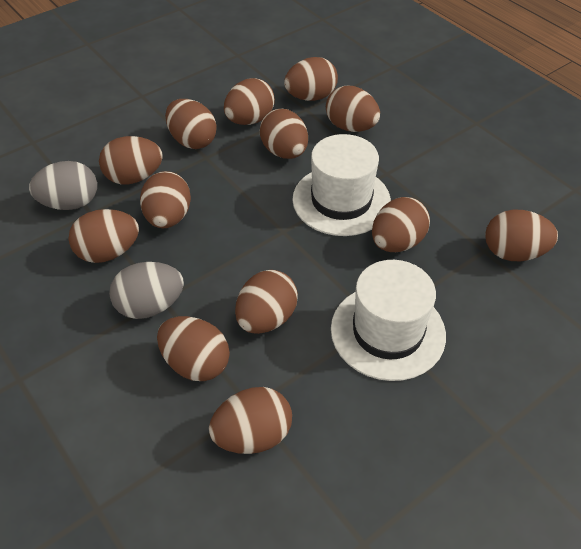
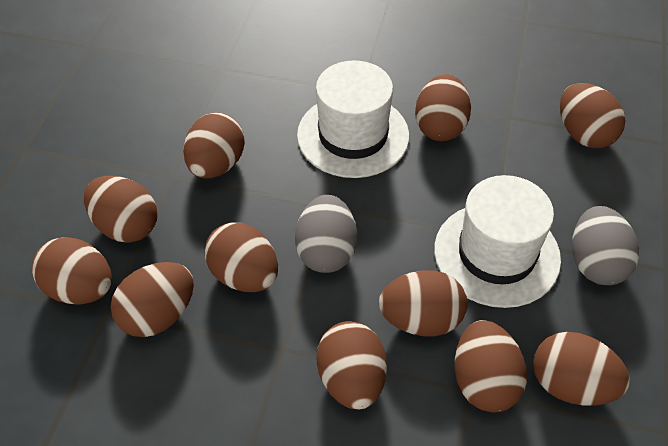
brown egg: 13 -> 11

